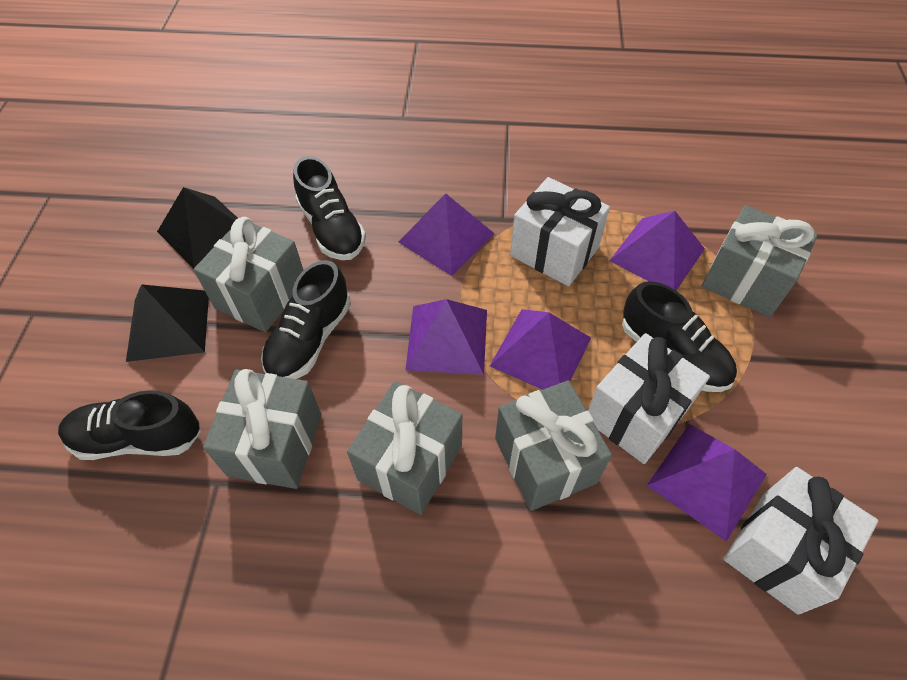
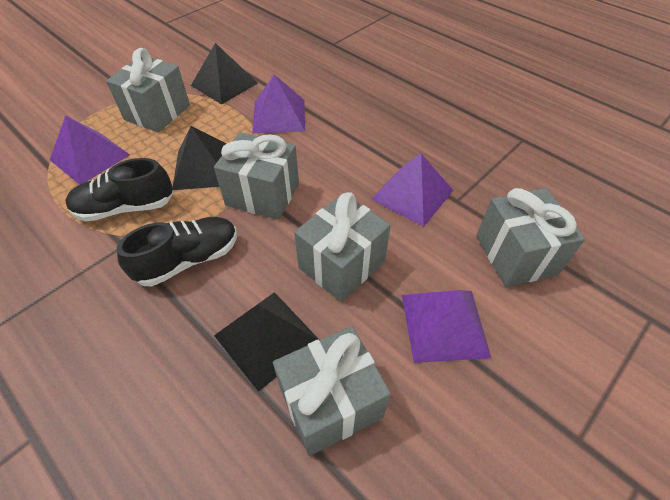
black pyramid: 2 -> 3
black shoe: 4 -> 2
purple pyramid: 5 -> 4
white gift: 3 -> 0

